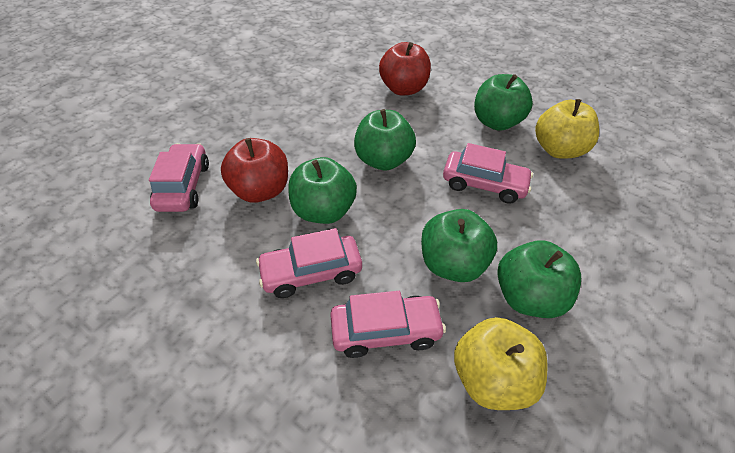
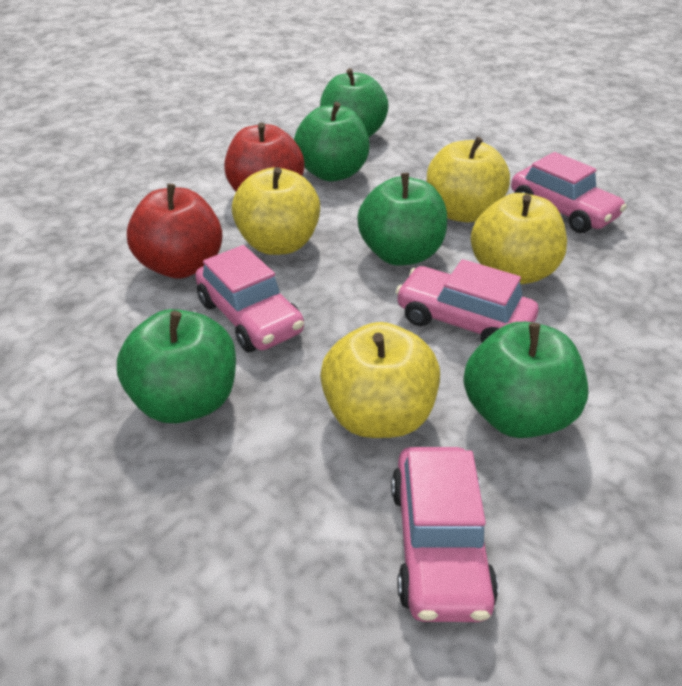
yellow apple: 2 -> 4

